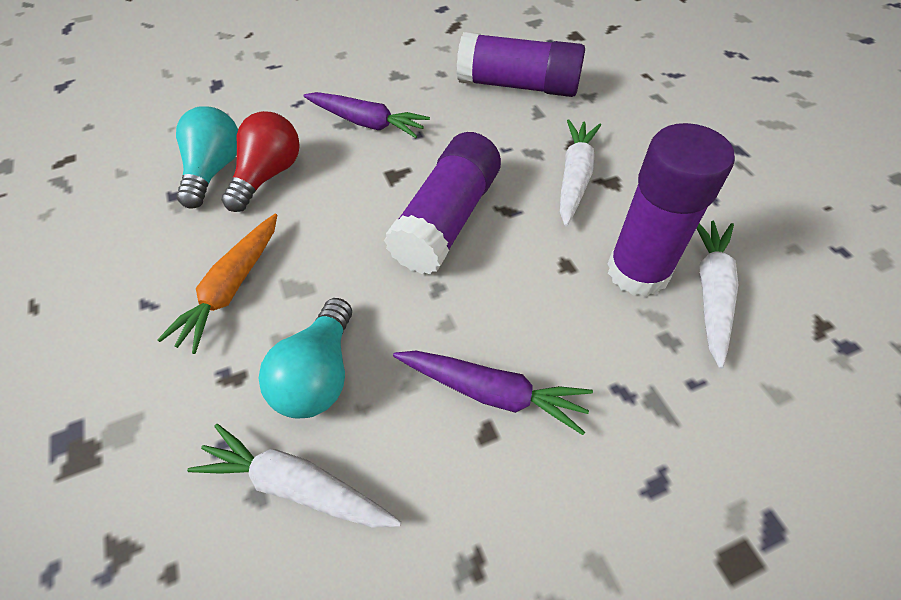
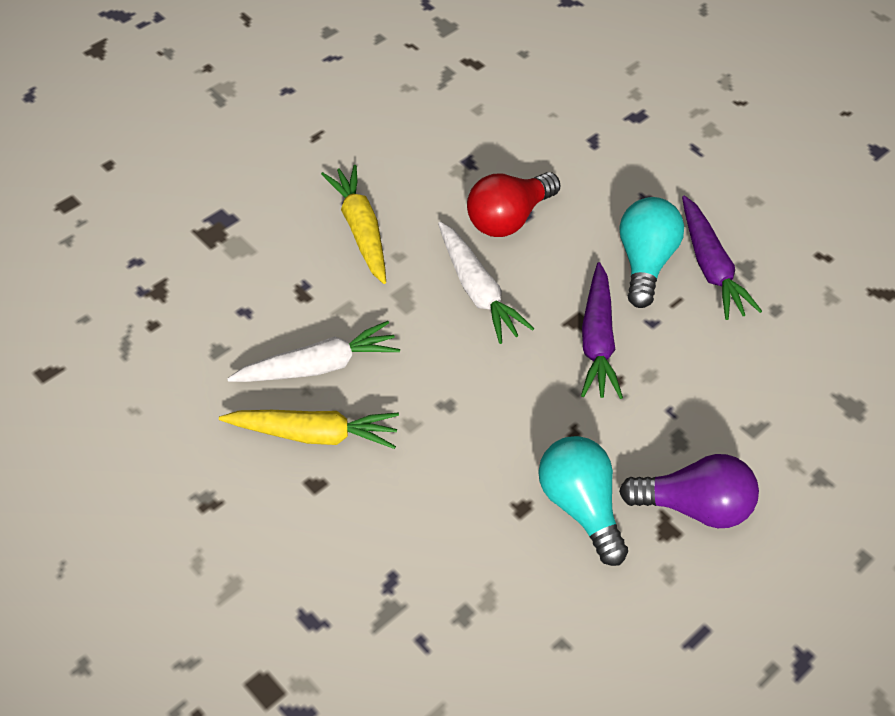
orange carrot: 1 -> 0
purple glue stick: 3 -> 0
purple light bulb: 0 -> 1
white carrot: 3 -> 2
yellow carrot: 0 -> 2

